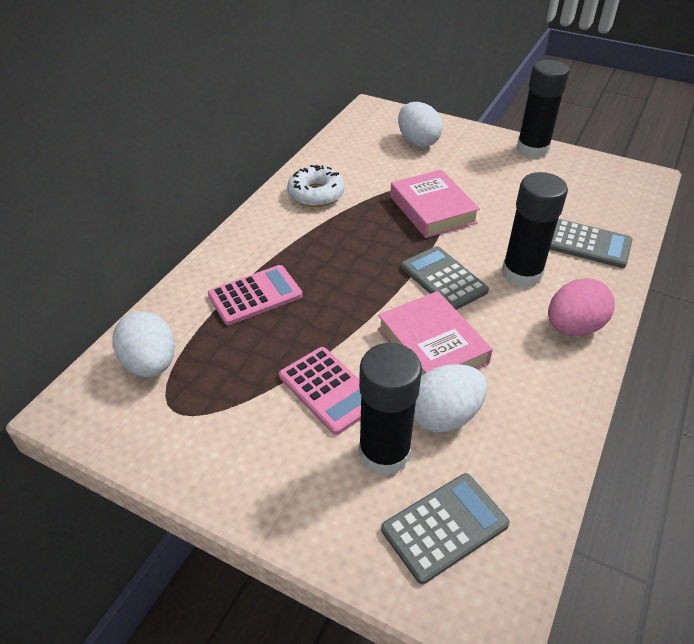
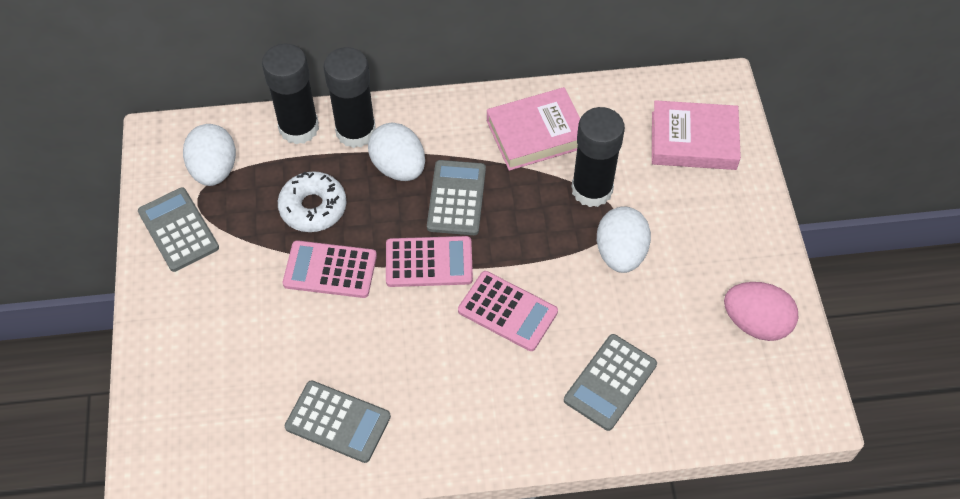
grey calculator: 3 -> 4
pink calculator: 2 -> 3

